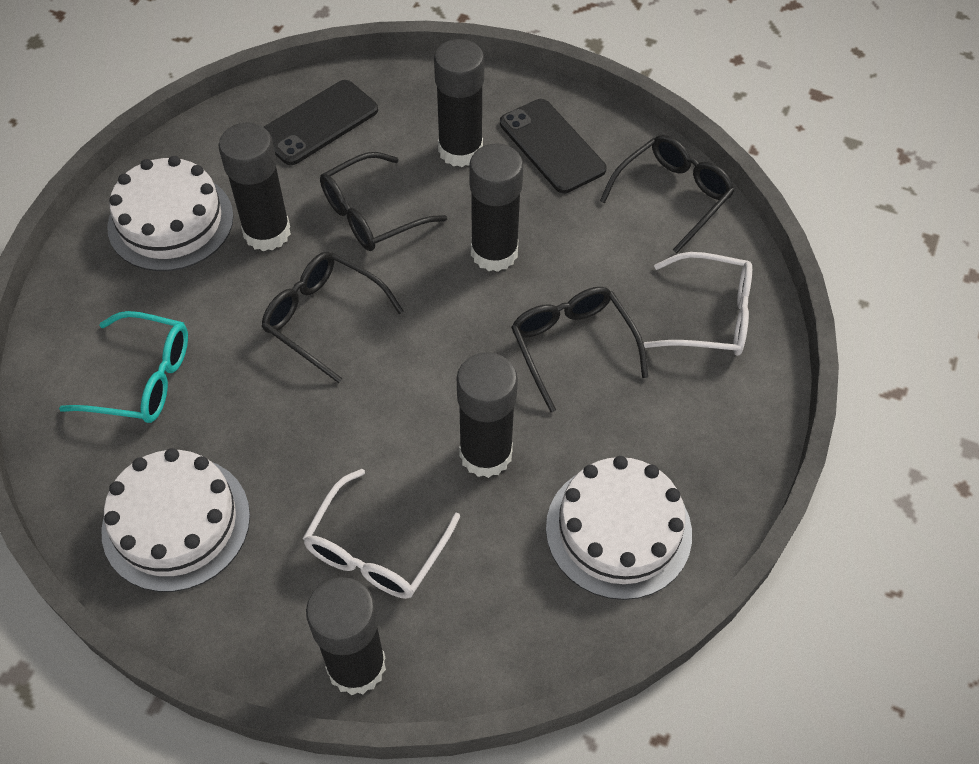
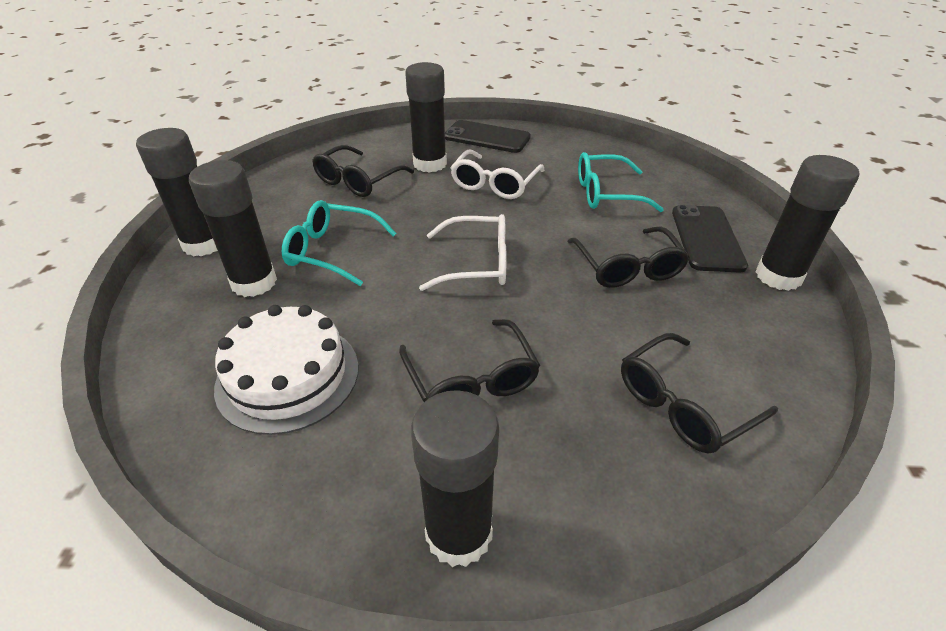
turquoise glasses: 1 -> 2
white cake: 3 -> 1

